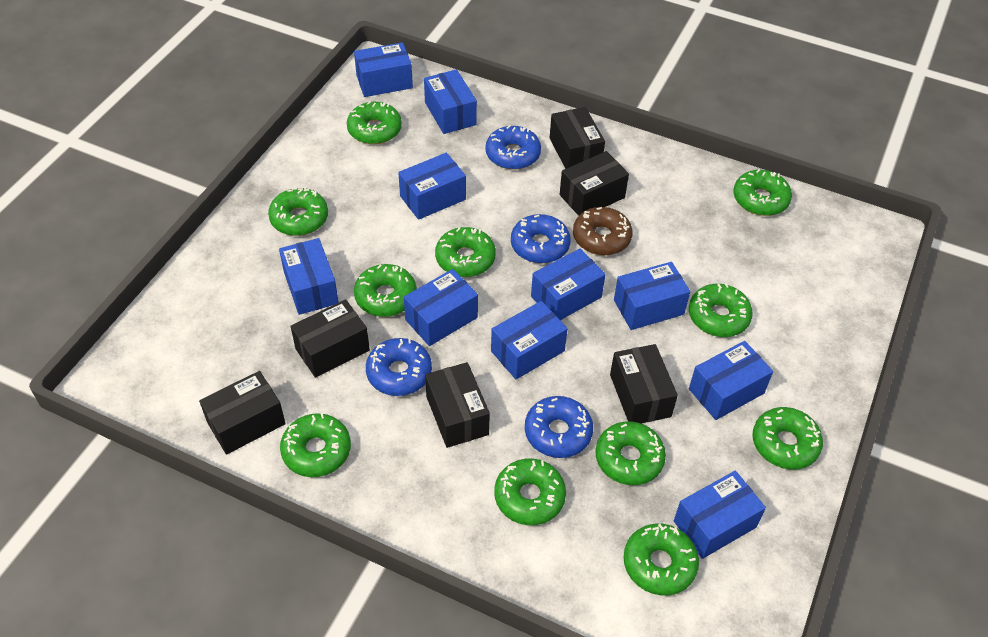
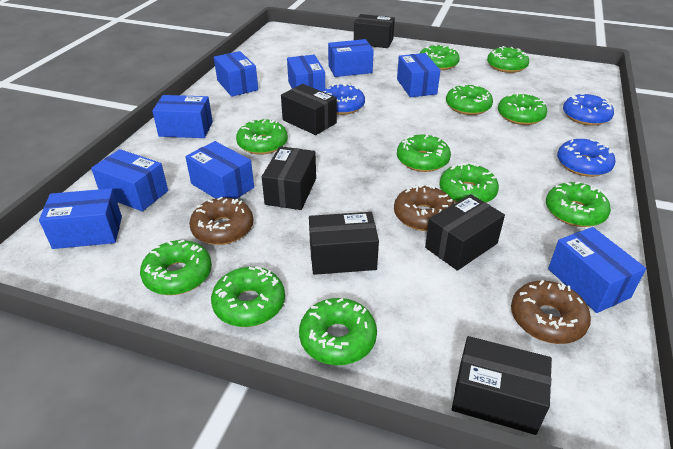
blue box: 10 -> 9
blue donut: 4 -> 3
brown donut: 1 -> 3

